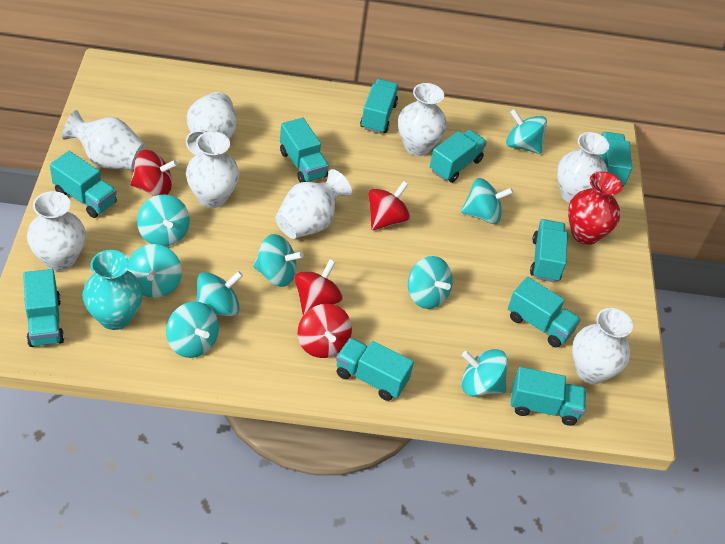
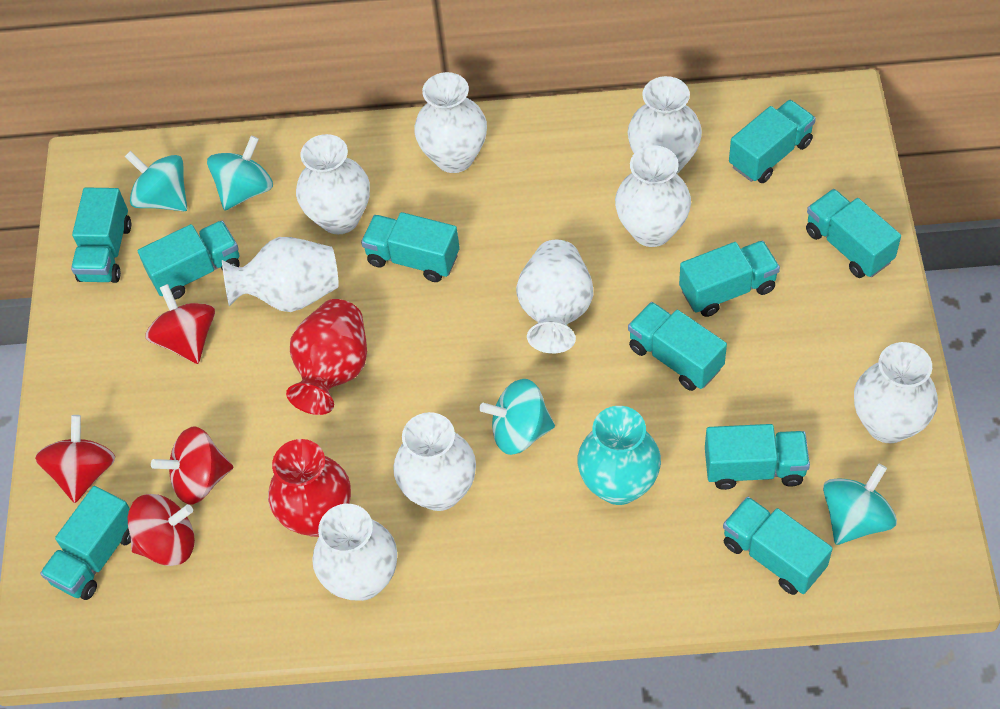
red vase: 1 -> 2
turquoise spinning top: 9 -> 4
white vase: 8 -> 9

